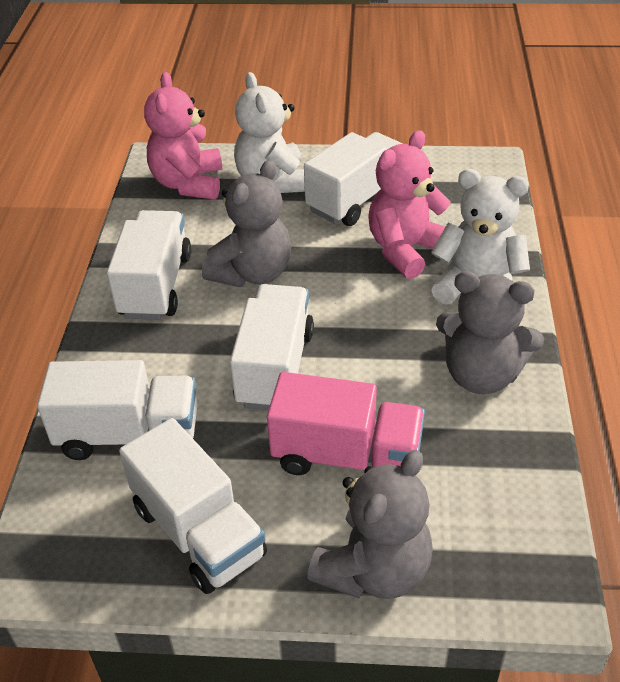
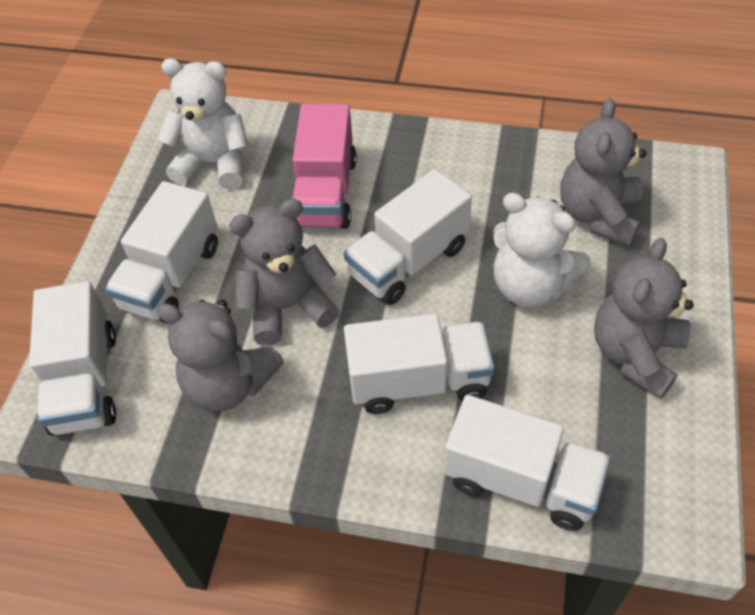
grey teddy bear: 3 -> 4
pink teddy bear: 2 -> 0

